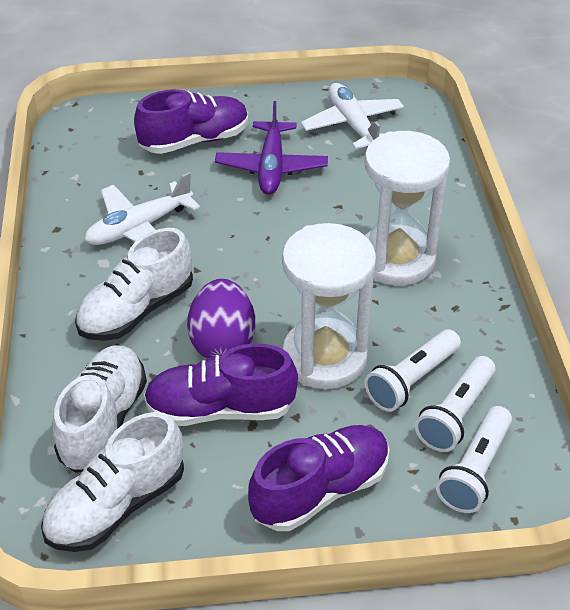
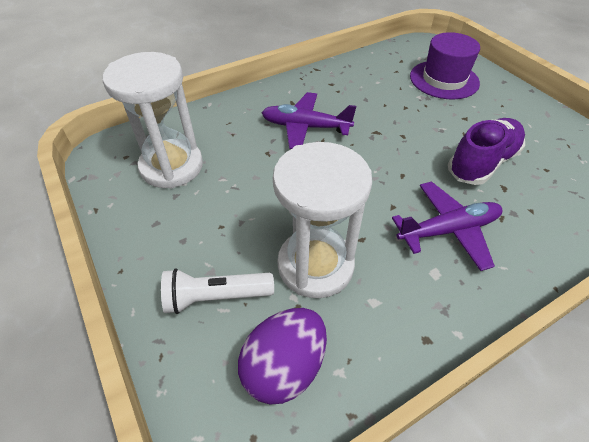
purple hat: 0 -> 1
purple plane: 1 -> 2
purple shoe: 3 -> 1
white flashlight: 3 -> 1
white plane: 2 -> 0
white shoe: 3 -> 0

